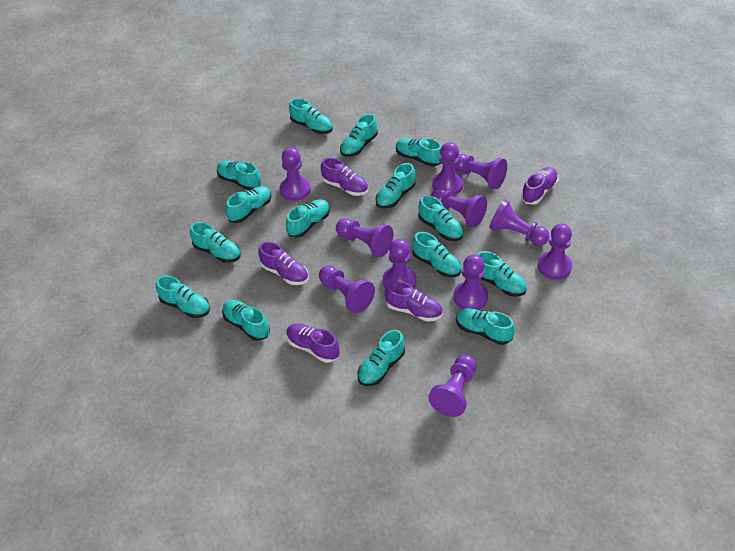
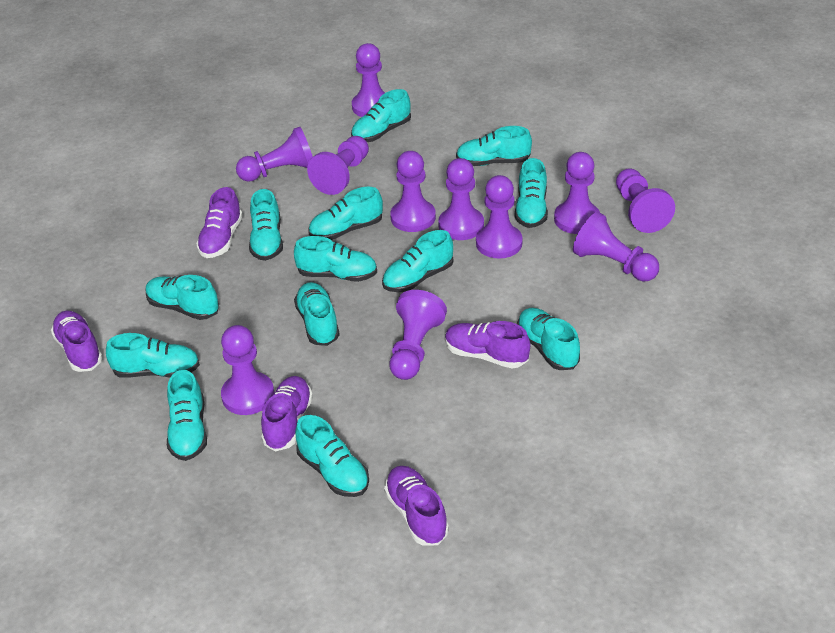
turquoise shoe: 15 -> 13

